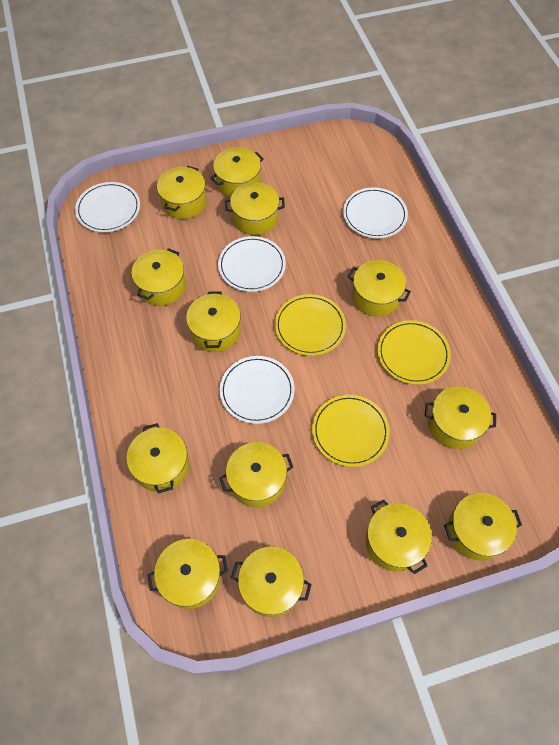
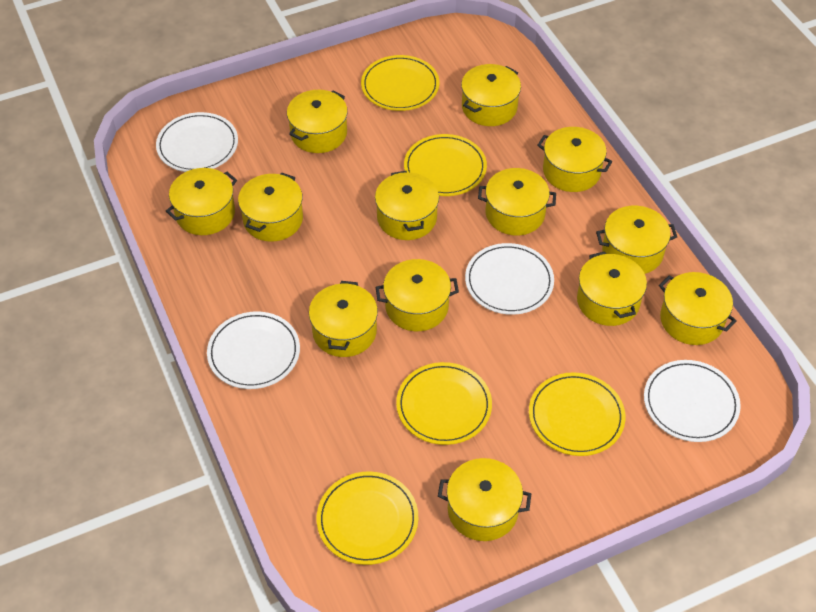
yellow plate: 3 -> 5

